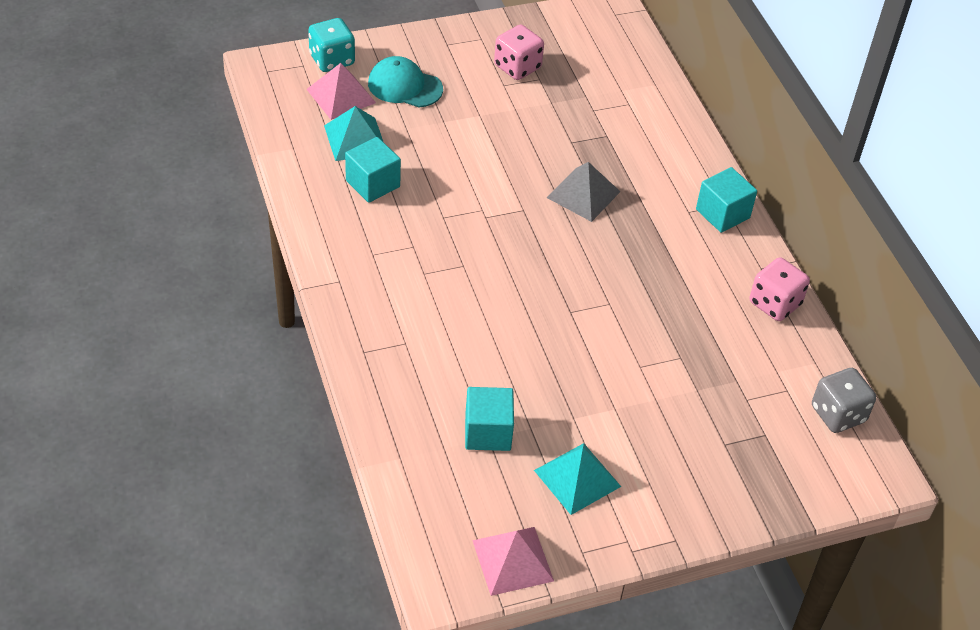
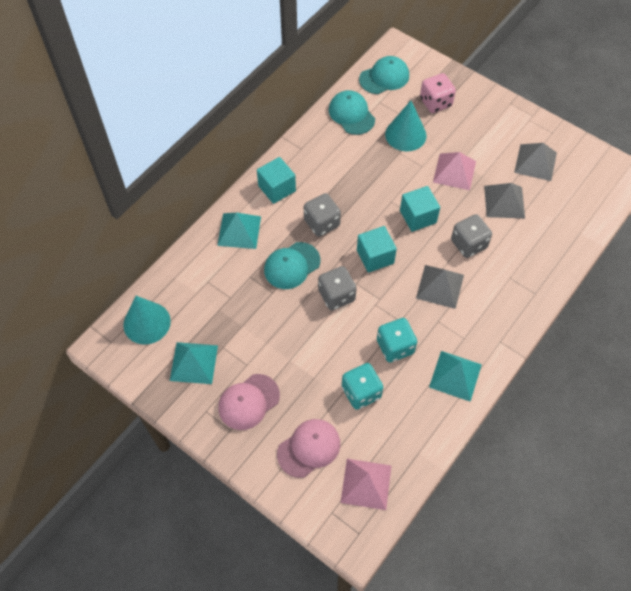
grey dice: 1 -> 3
grey pyramid: 1 -> 3
pink cap: 0 -> 2
pink dice: 2 -> 1
turquoise cap: 1 -> 3
turquoise cone: 0 -> 2
turquoise dice: 1 -> 2
turquoise pyramid: 2 -> 3

